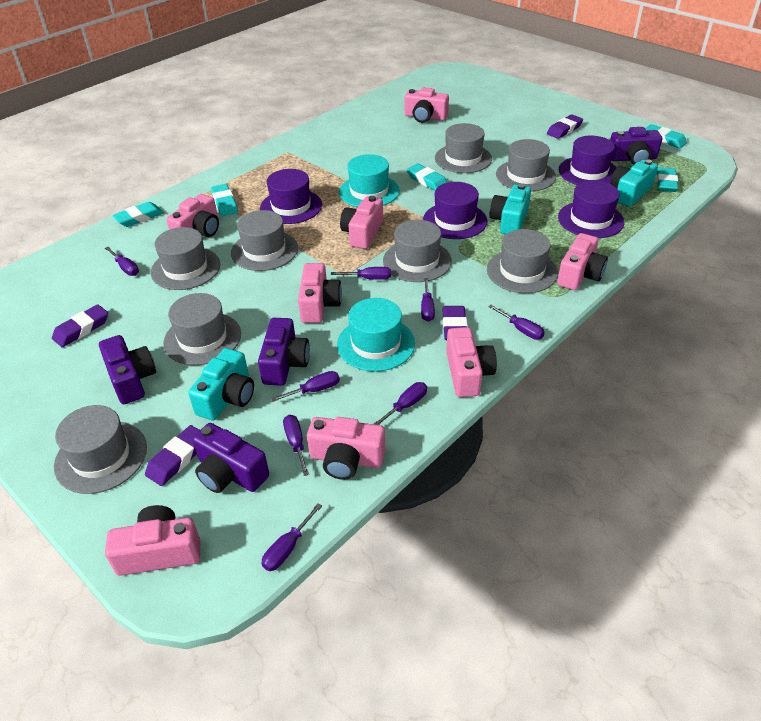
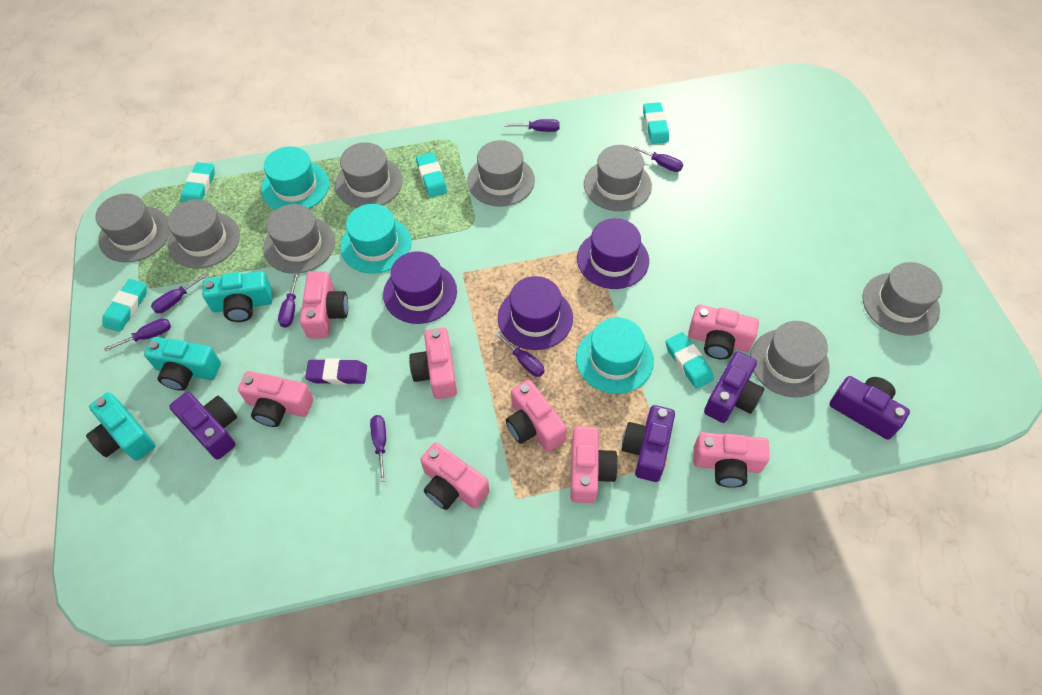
purple eraser: 4 -> 1
purple hat: 4 -> 3
purple screwdriver: 8 -> 7
turquoise hat: 2 -> 3

